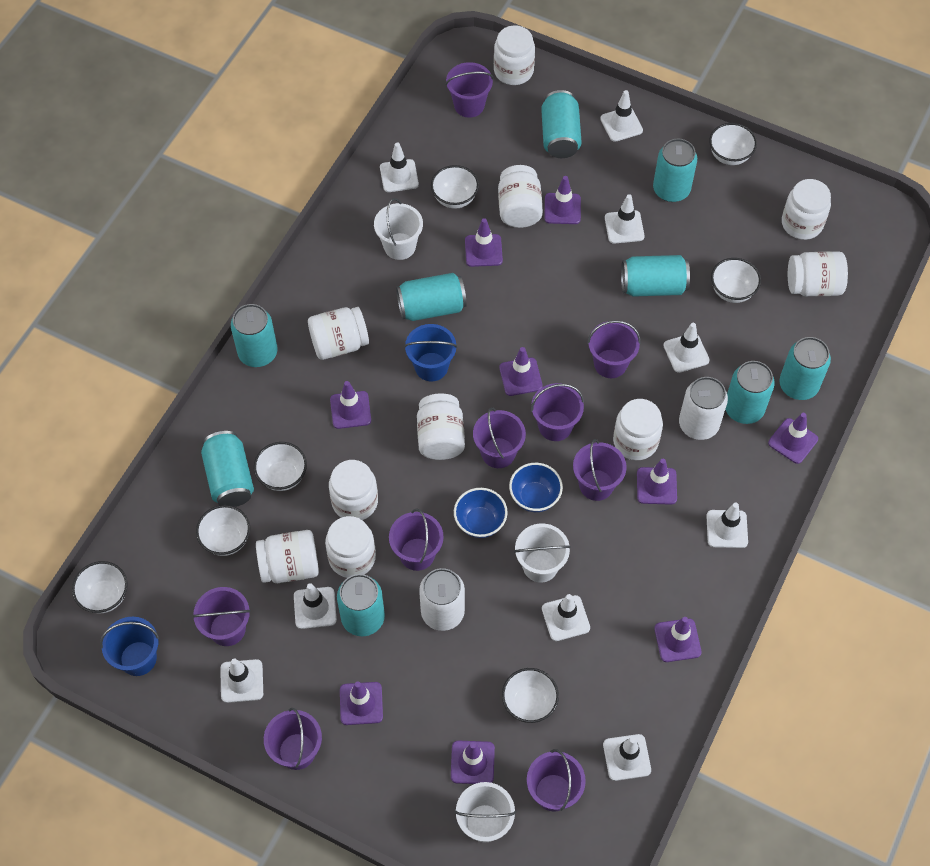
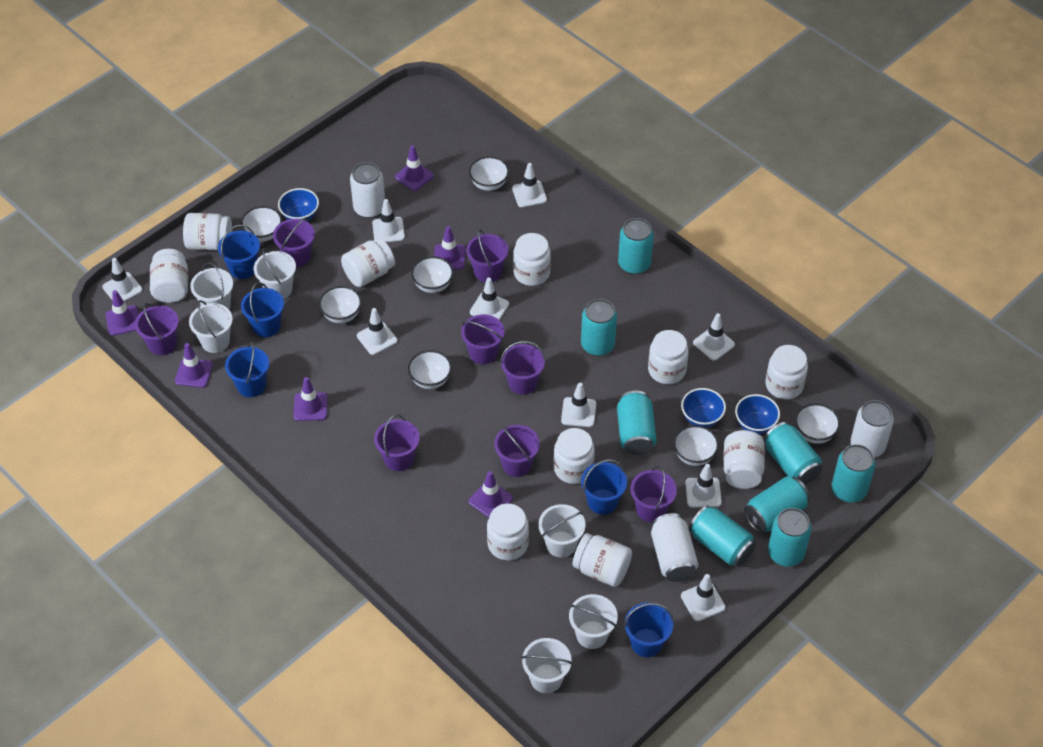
blue bowl: 2 -> 3
blue bucket: 2 -> 5
purple bucket: 9 -> 8
purple traffic cone: 9 -> 6
turquoise can: 9 -> 8
white bucket: 3 -> 6
white can: 2 -> 3

